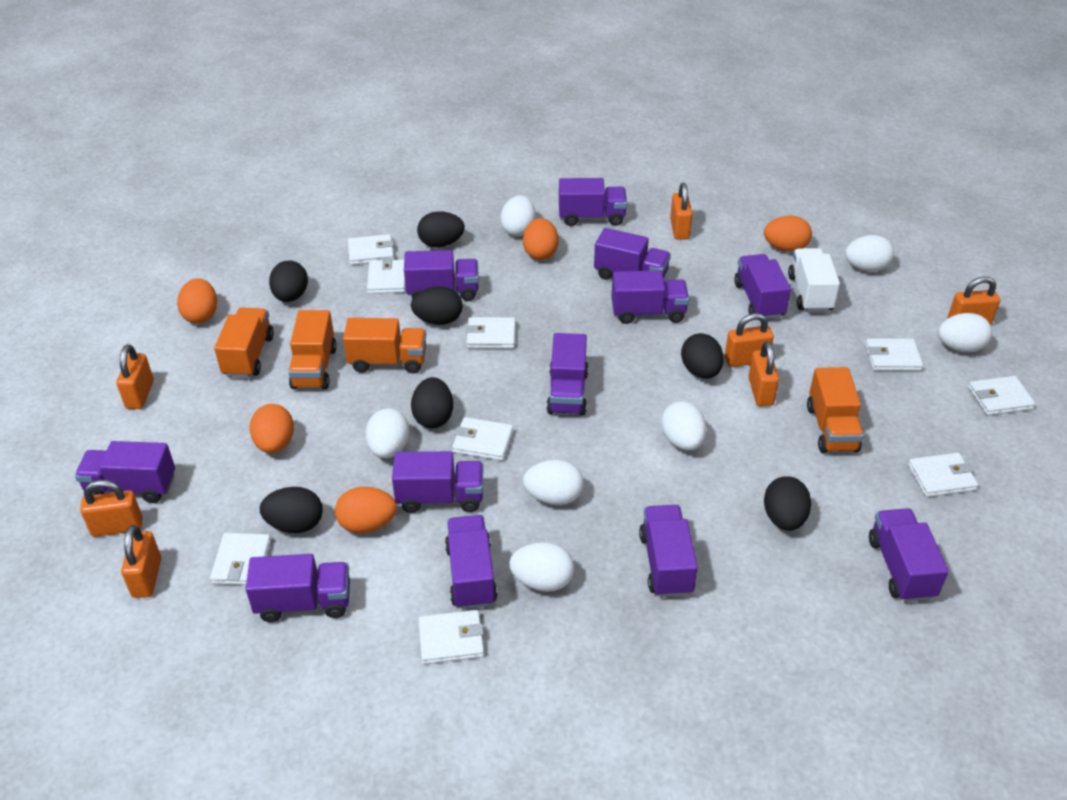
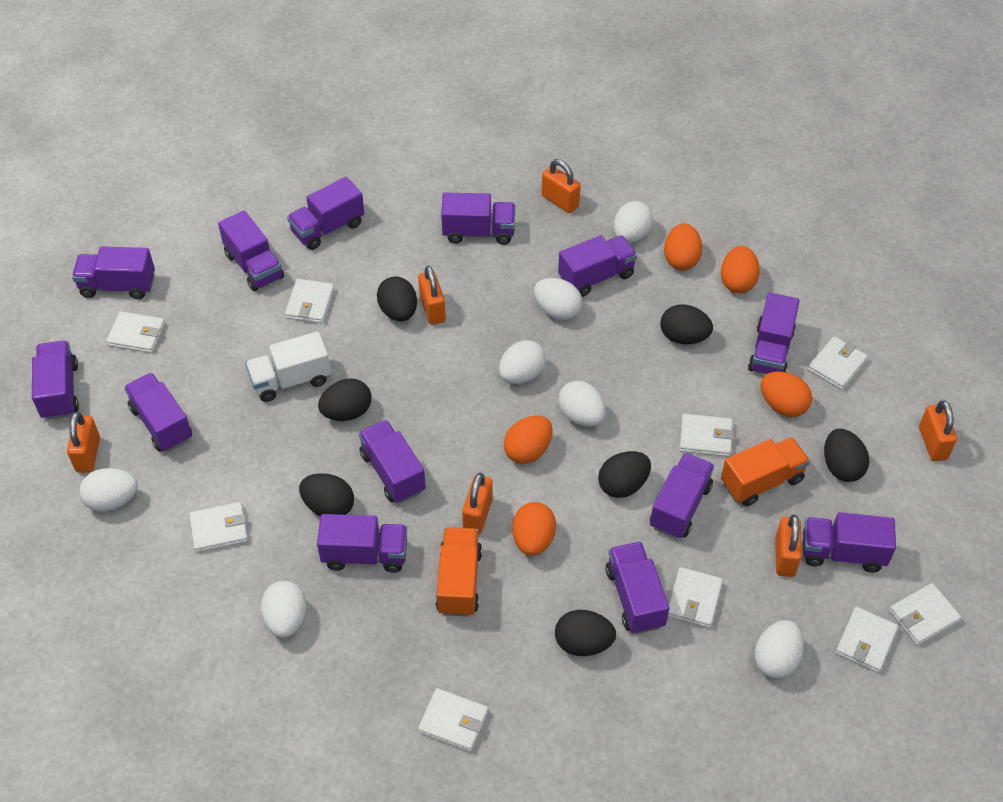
orange padlock: 7 -> 6
orange truck: 4 -> 2
purple truck: 12 -> 13

